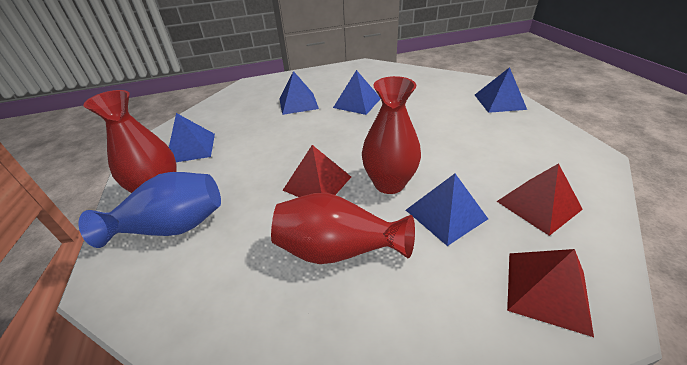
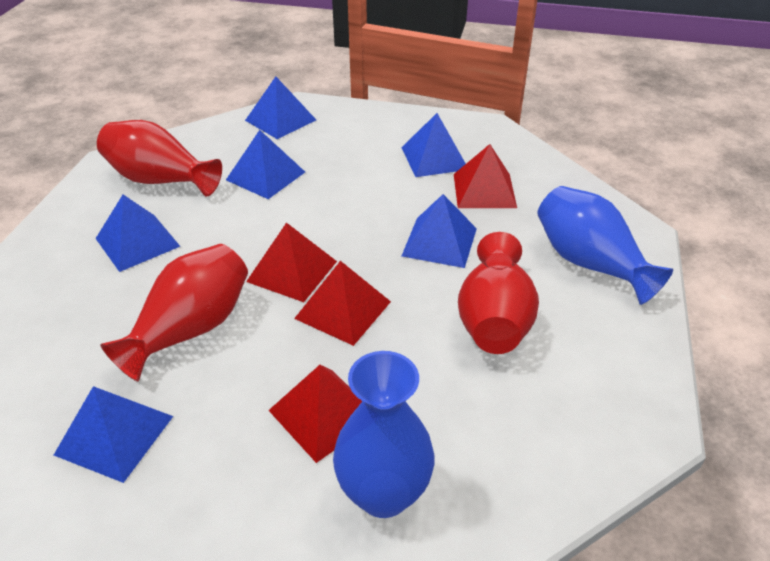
blue pyramid: 5 -> 6
blue vase: 1 -> 2
red pyramid: 3 -> 4

